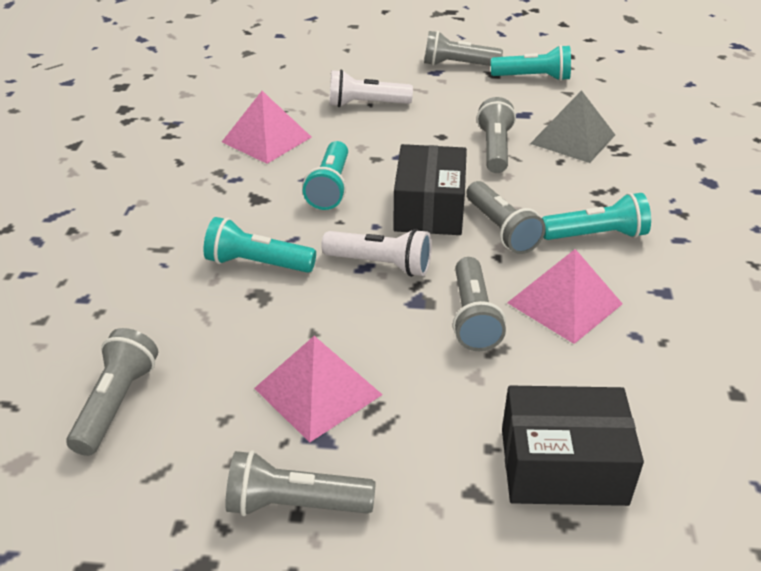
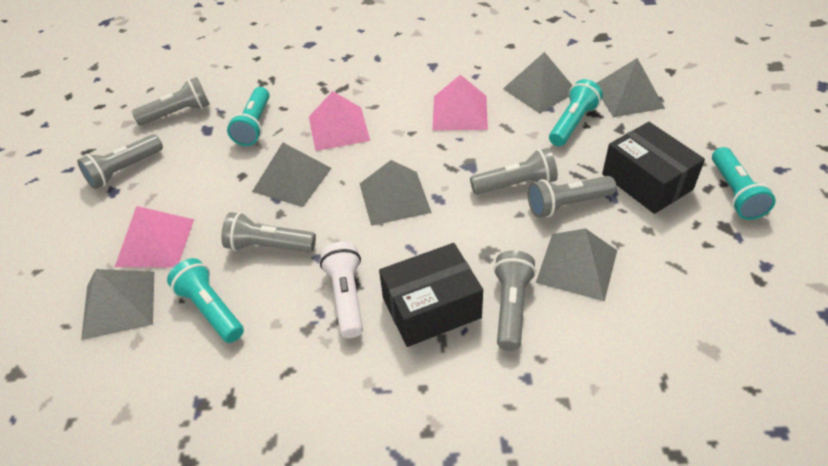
grey pyramid: 1 -> 6
white flashlight: 2 -> 1

